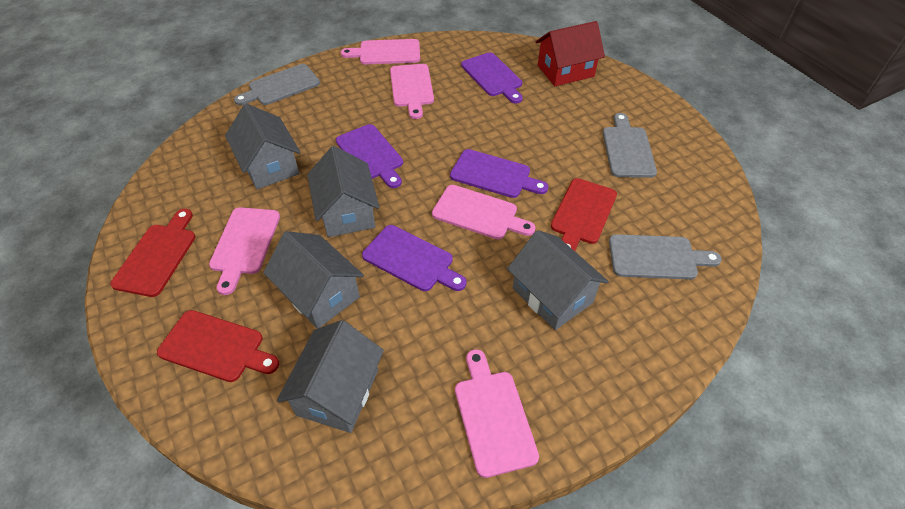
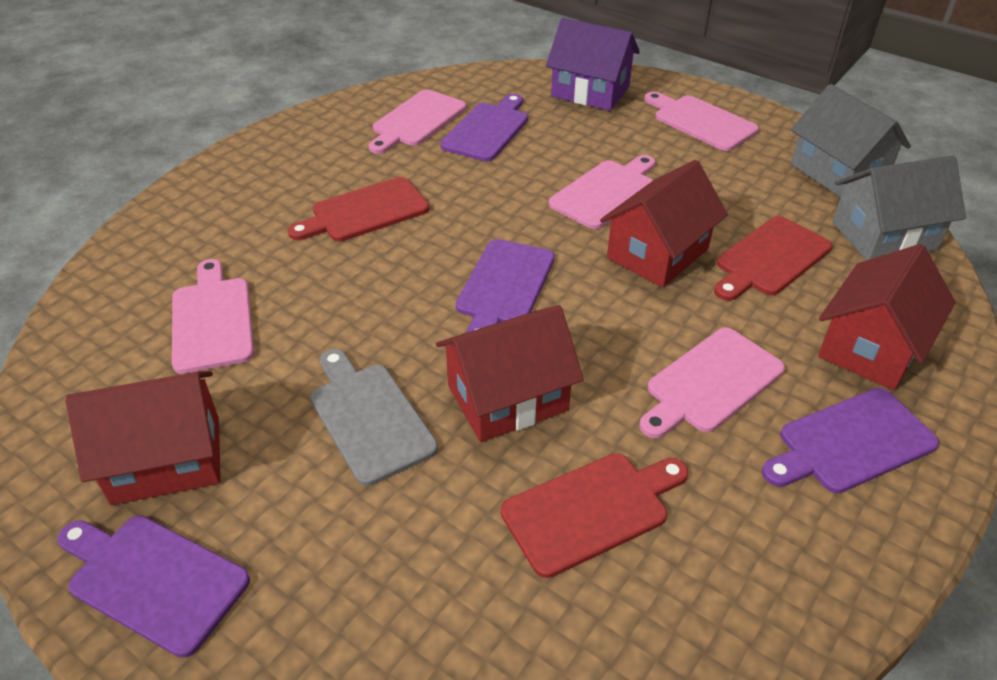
grey cutting board: 3 -> 1
grey house: 5 -> 2
purple house: 0 -> 1
red house: 1 -> 4

